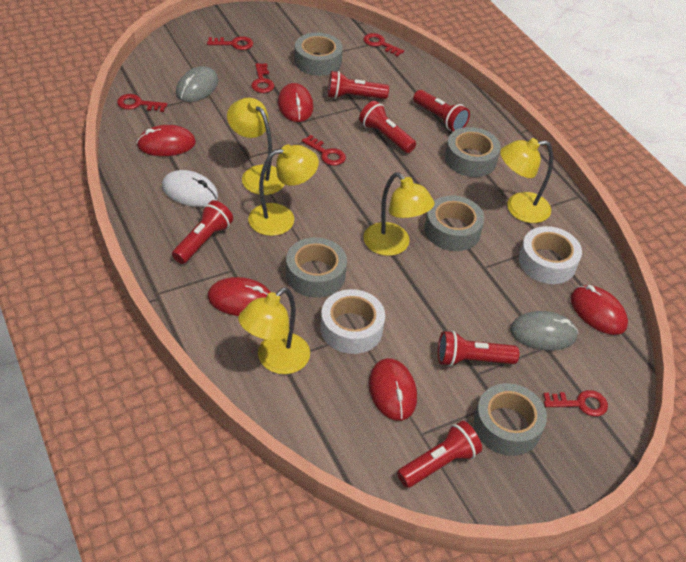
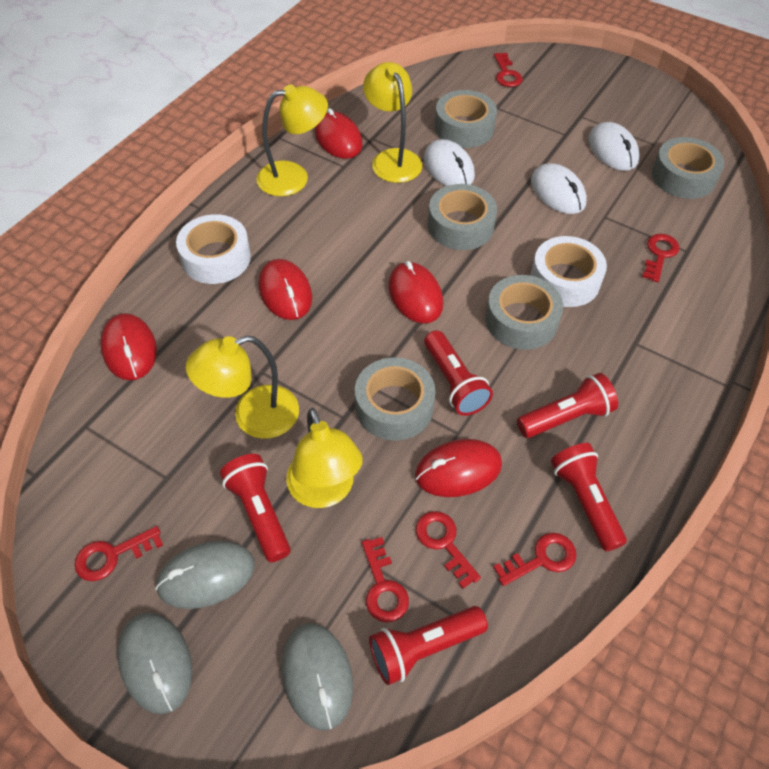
grey mouse: 2 -> 3
red flashlight: 6 -> 5
white mouse: 1 -> 3
yellow lamp: 5 -> 4

